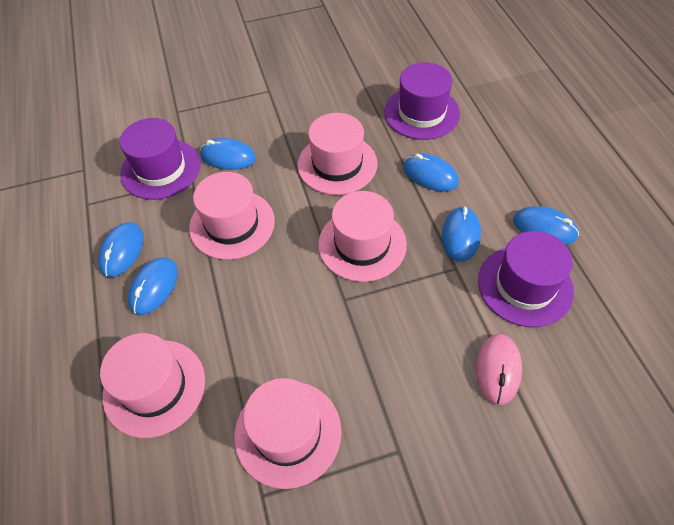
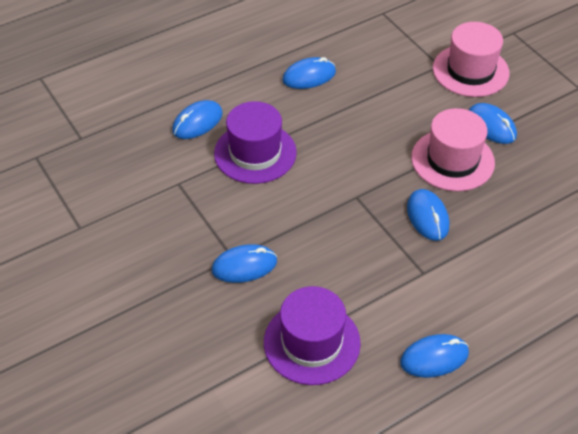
pink hat: 5 -> 2
pink mouse: 1 -> 0
purple hat: 3 -> 2

